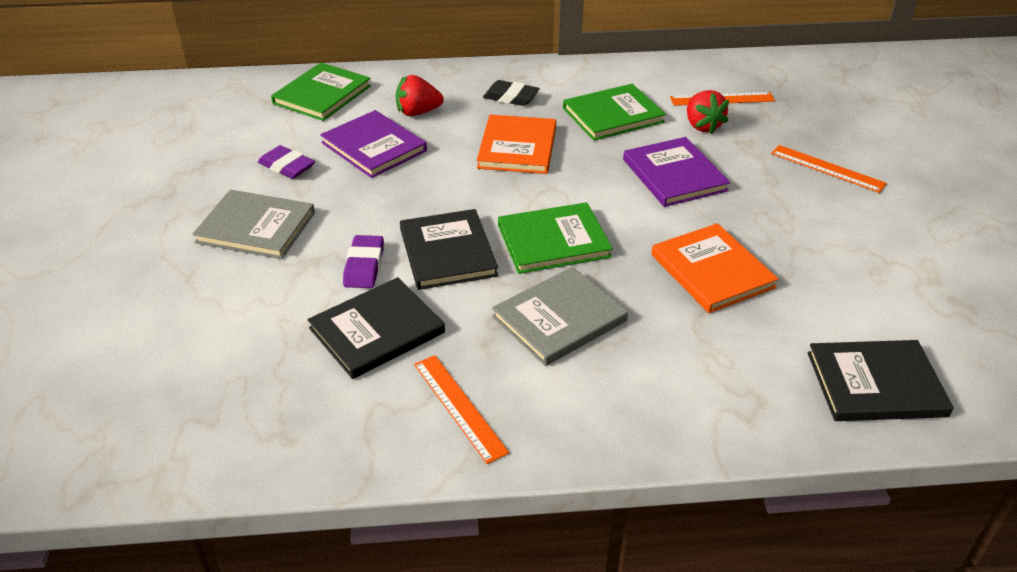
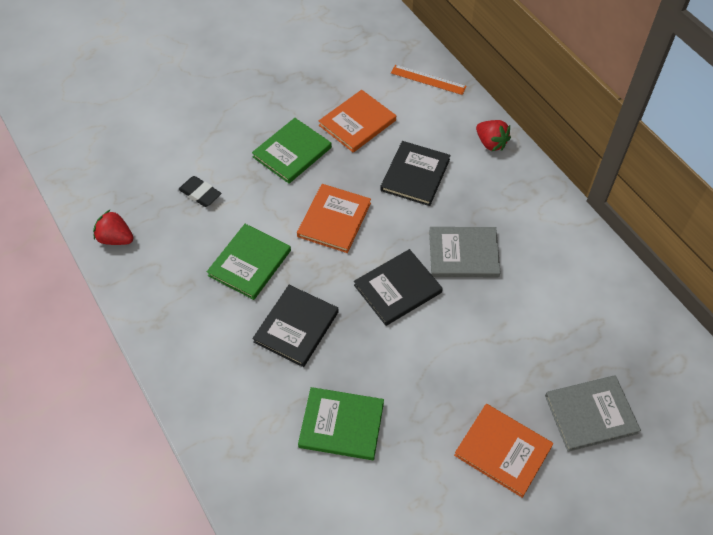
orange book: 2 -> 3
orange ruler: 3 -> 1
purple book: 2 -> 0
purple eraser: 2 -> 0

